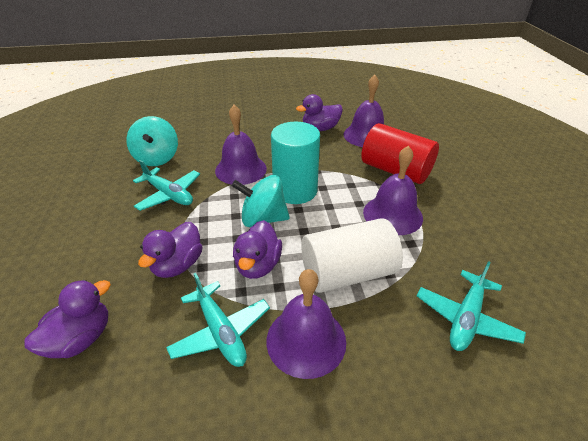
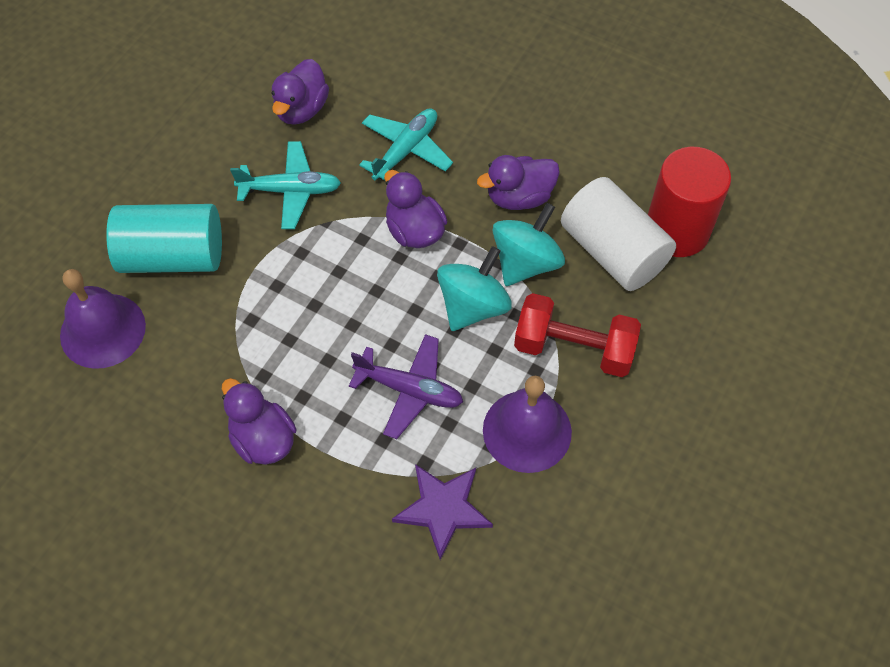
purple bell: 4 -> 2
purple plane: 0 -> 1
purple star: 0 -> 1
red dumbbell: 0 -> 1
turquoise plane: 3 -> 2

